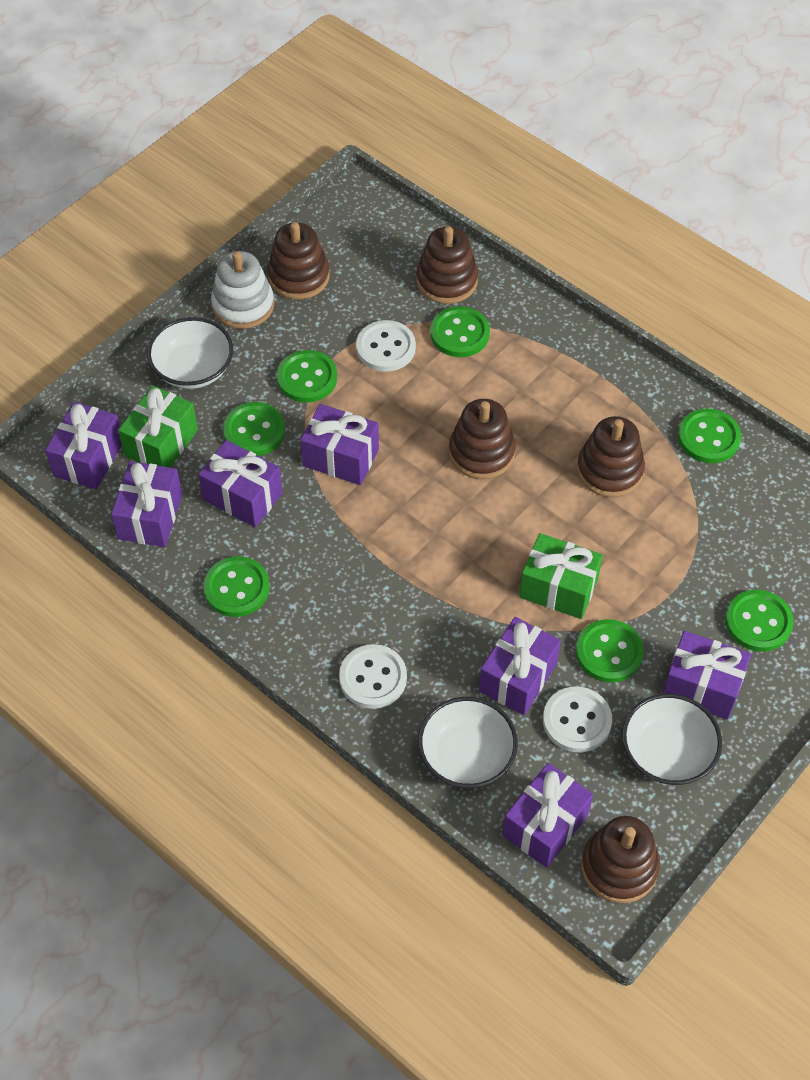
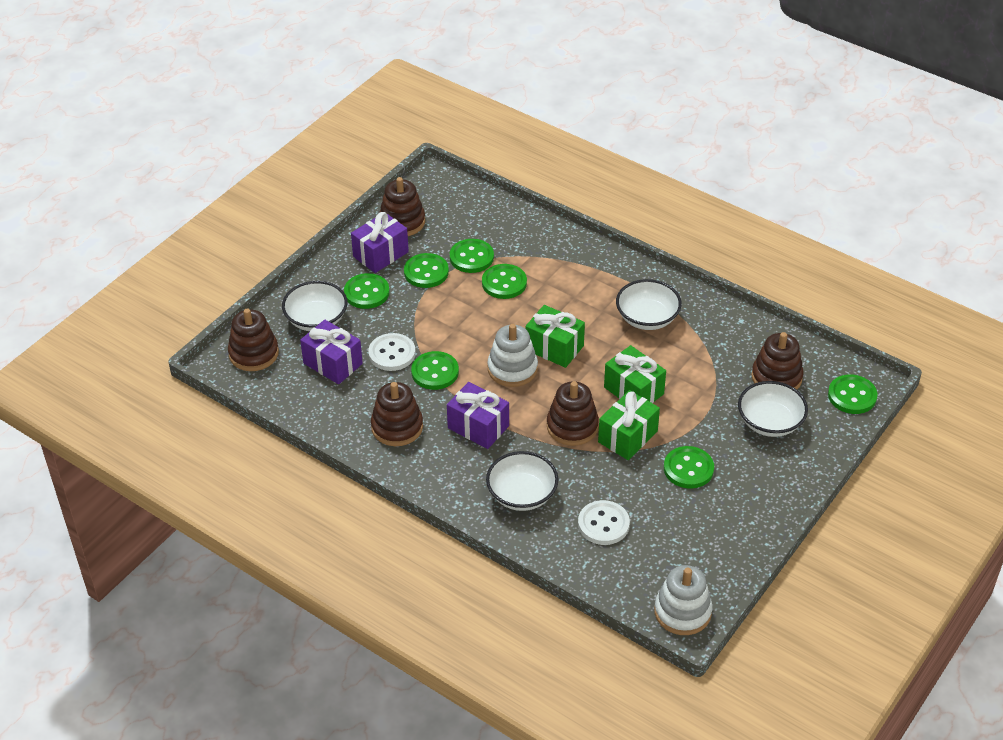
green gift: 2 -> 3
purple gift: 7 -> 3
white bowl: 3 -> 4
white button: 3 -> 2
white stacking toy: 1 -> 2

